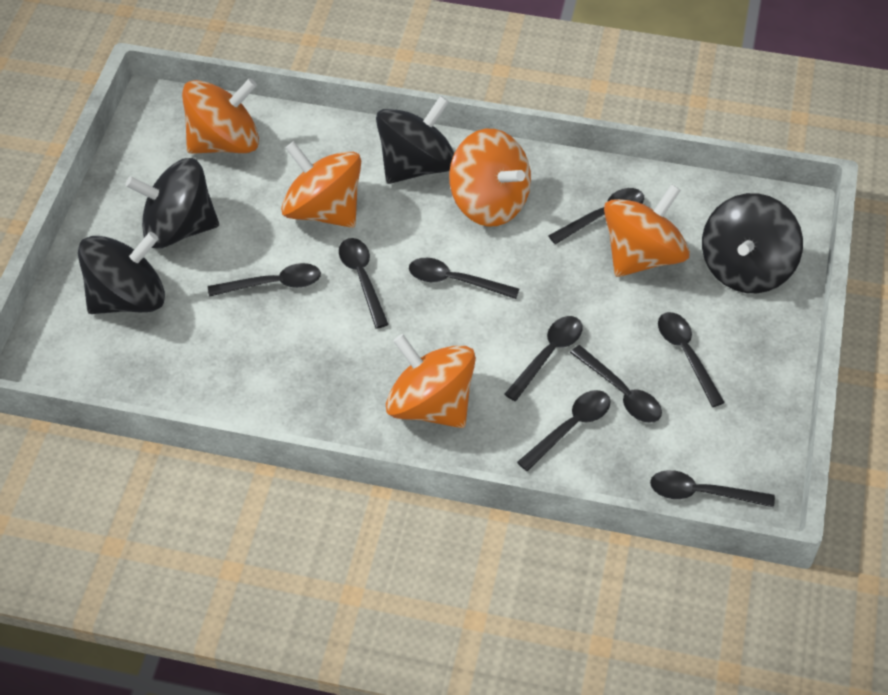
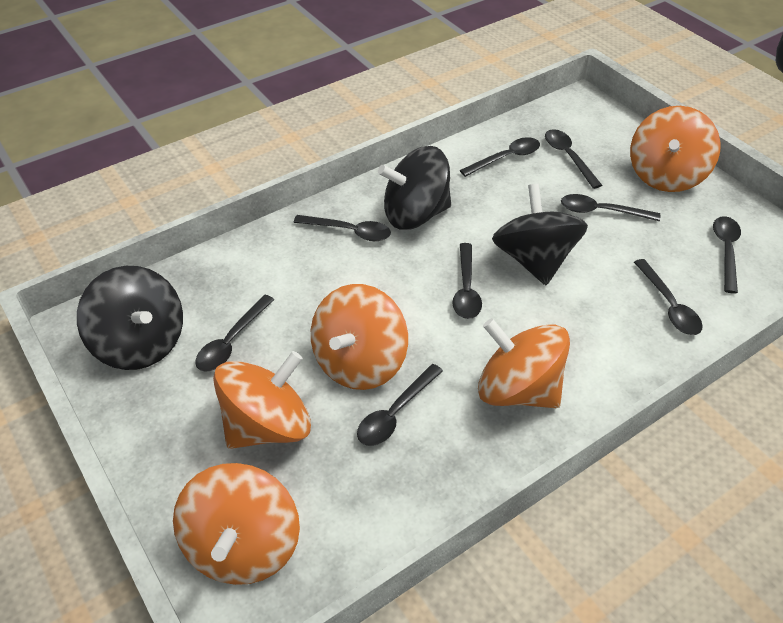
black spinning top: 4 -> 3

